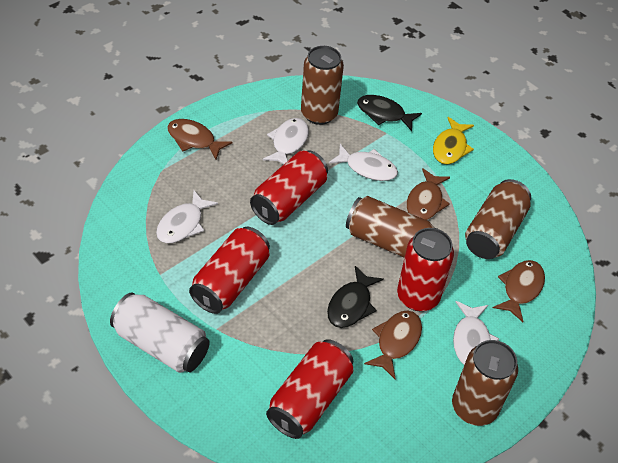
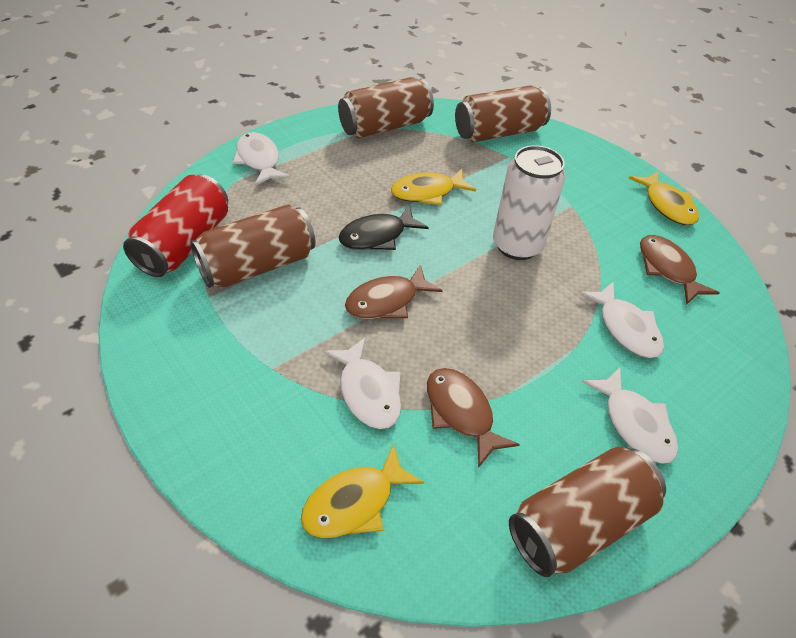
black fish: 2 -> 1
brown fish: 4 -> 3
red can: 4 -> 1
yellow fish: 1 -> 3

